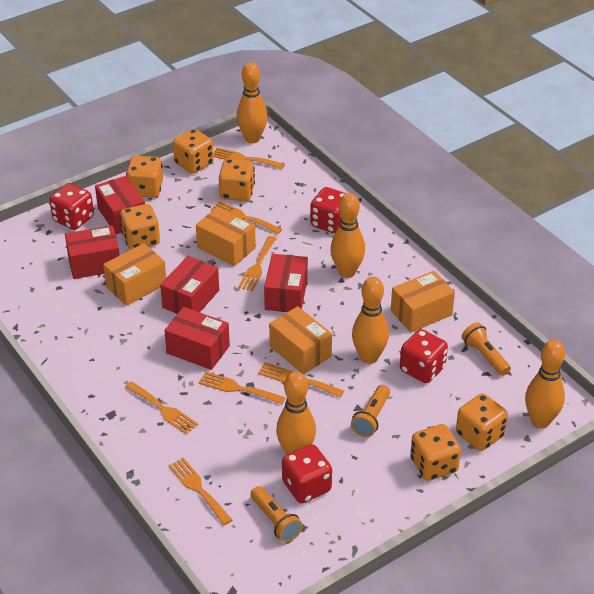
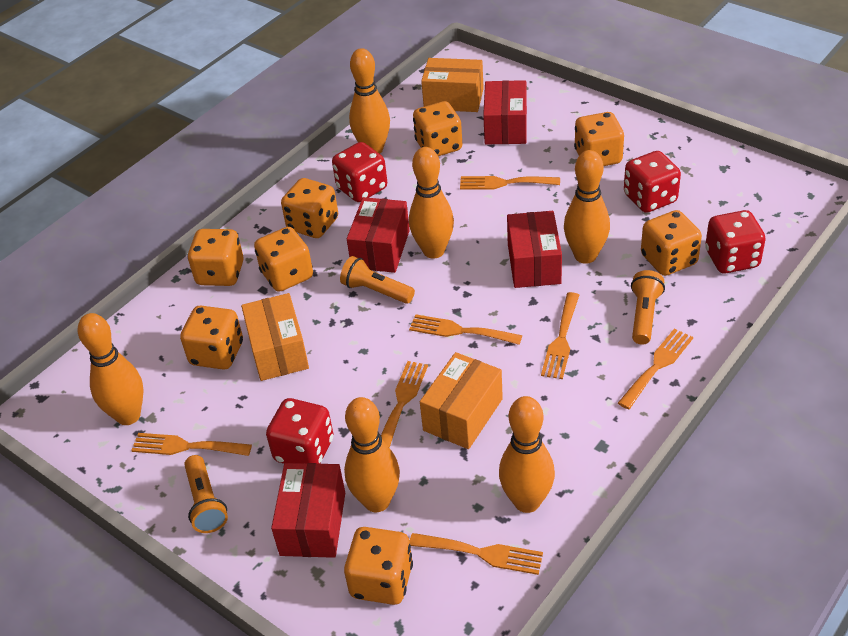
orange bowling pin: 5 -> 6
orange box: 4 -> 3
orange dice: 6 -> 8
red box: 5 -> 4

